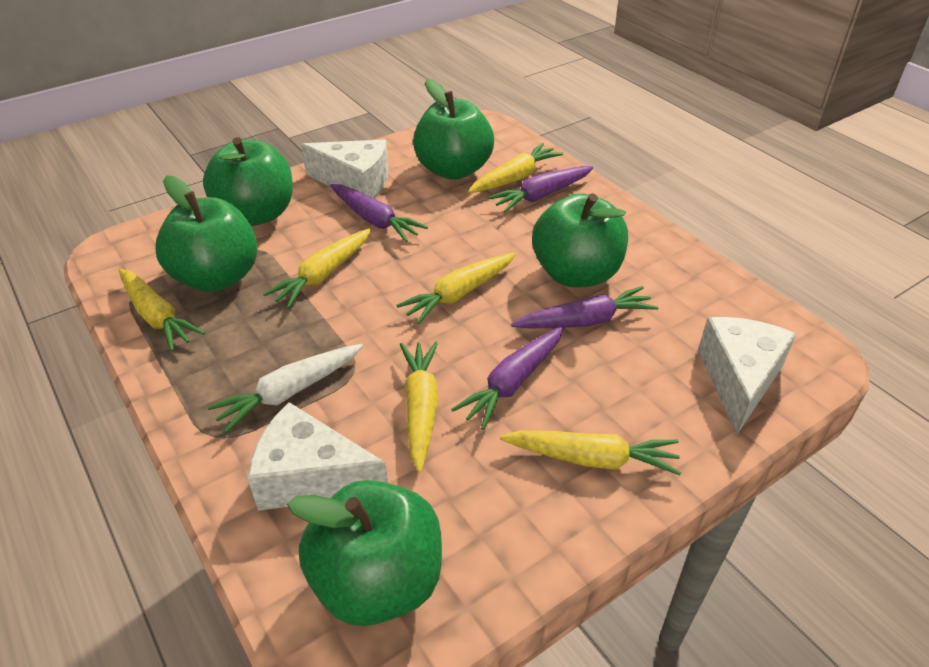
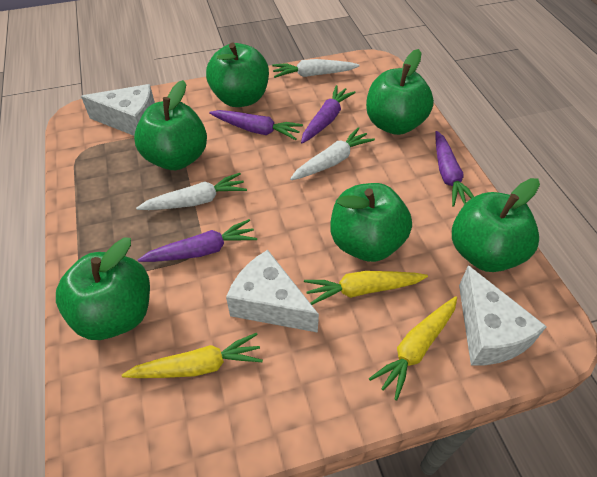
green apple: 5 -> 6
white carrot: 1 -> 3
yellow carrot: 6 -> 3

